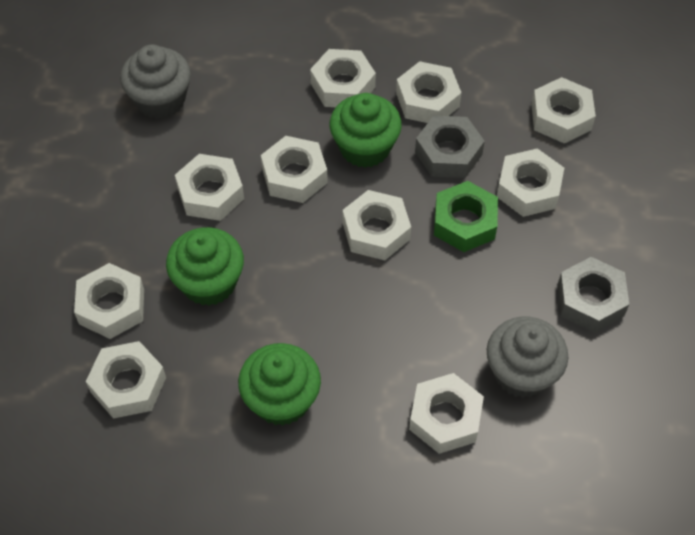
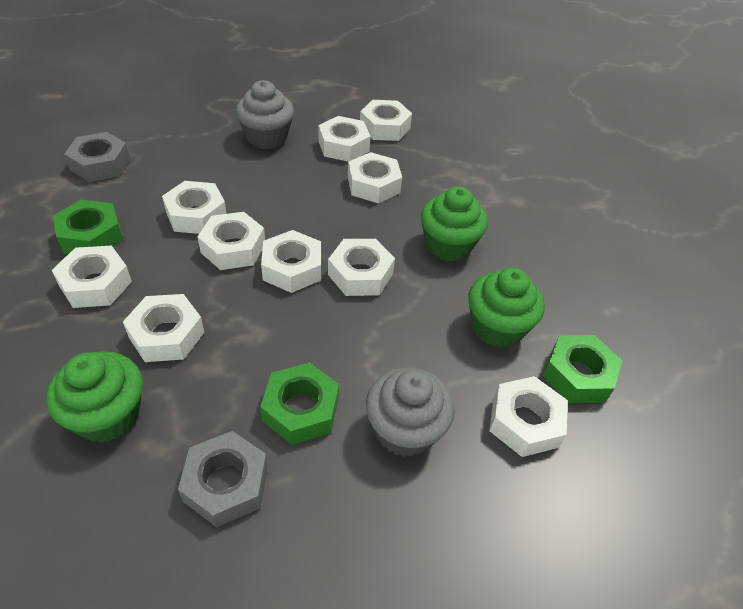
green nut: 1 -> 3

